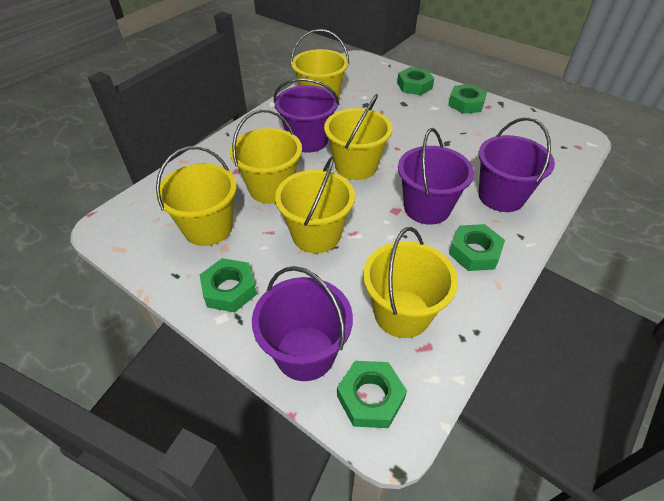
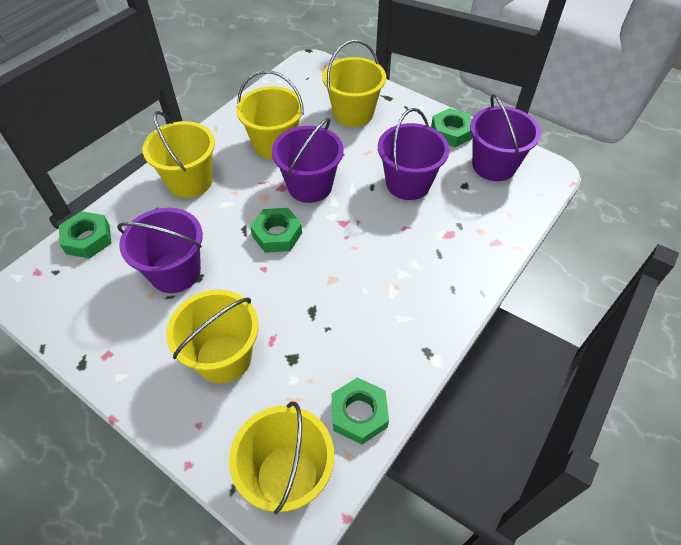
green nut: 5 -> 4
yellow bucket: 6 -> 5

